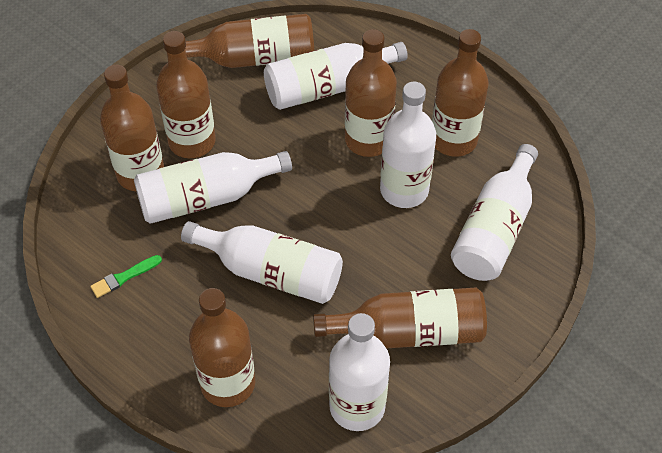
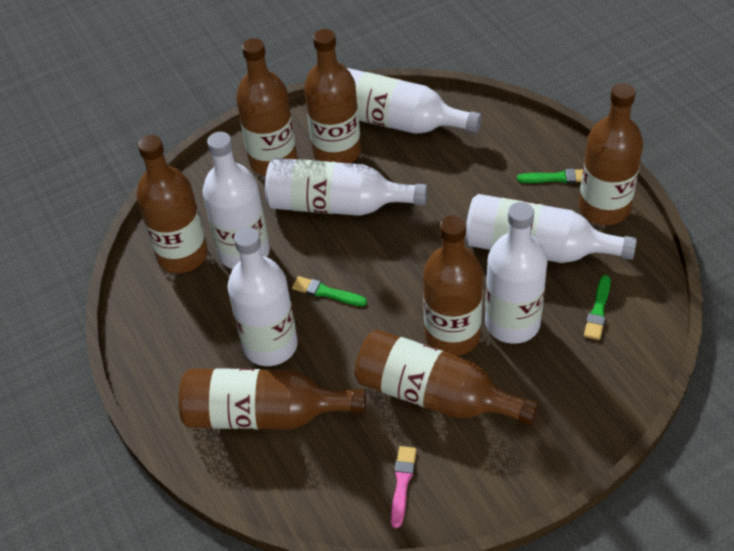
green brush: 1 -> 3
pink brush: 0 -> 1

